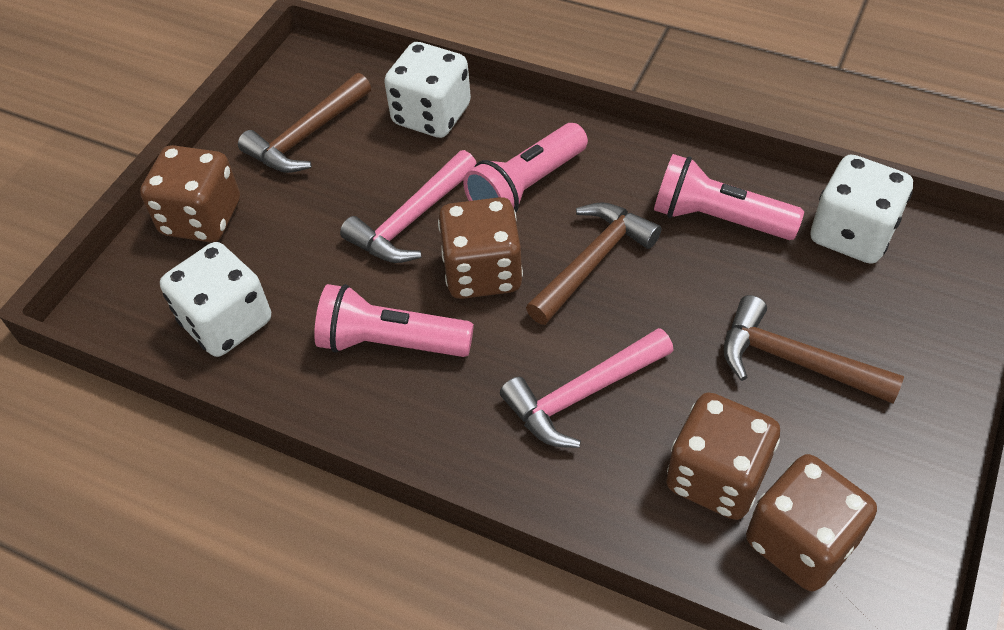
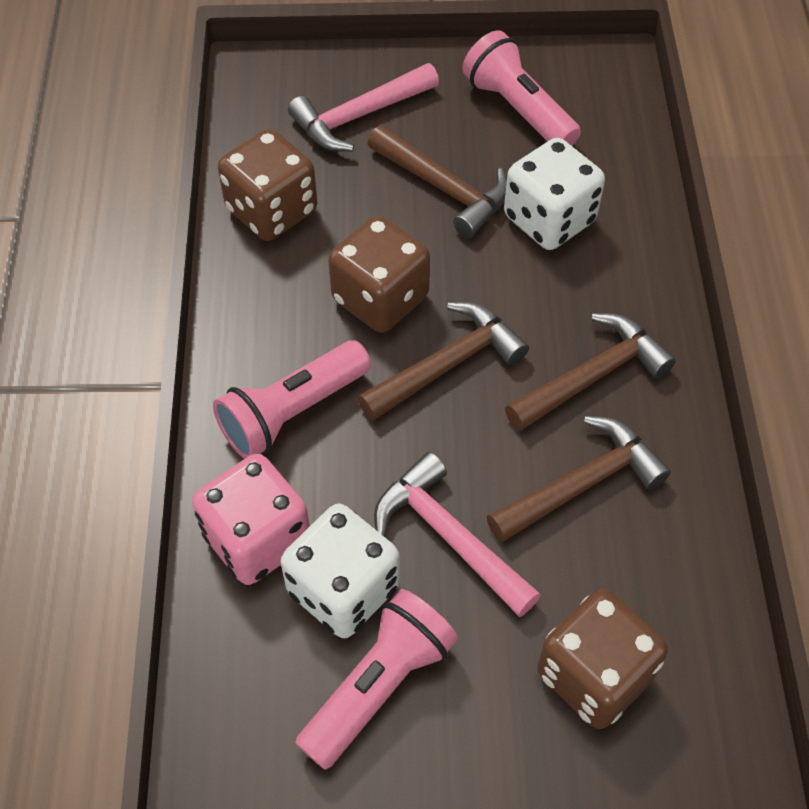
brown dice: 4 -> 3
brown hammer: 3 -> 4
pink dice: 0 -> 1
white dice: 3 -> 2

